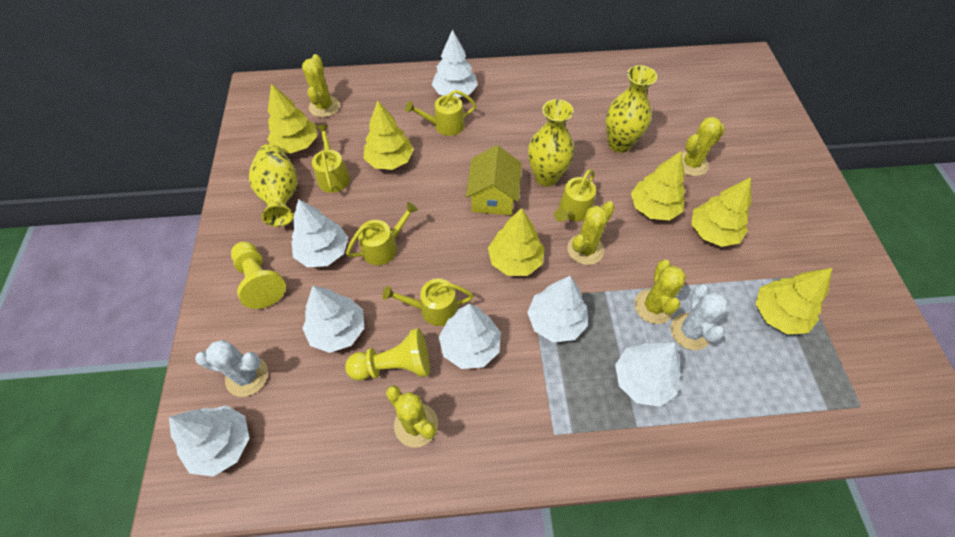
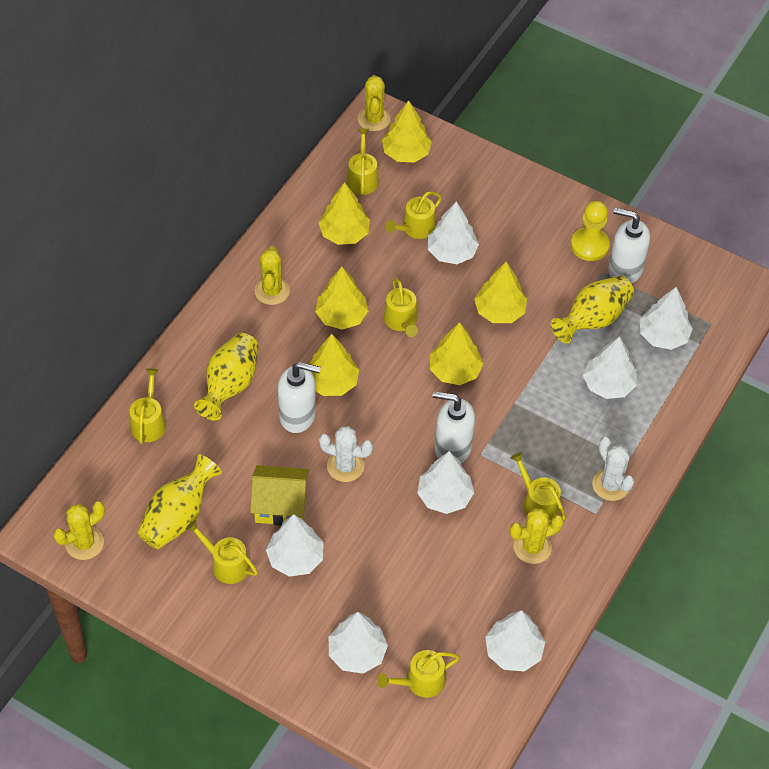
white soap dispenser: 0 -> 3
yellow cactus: 5 -> 4
yellow pawn: 2 -> 1
yellow watering can: 5 -> 7

